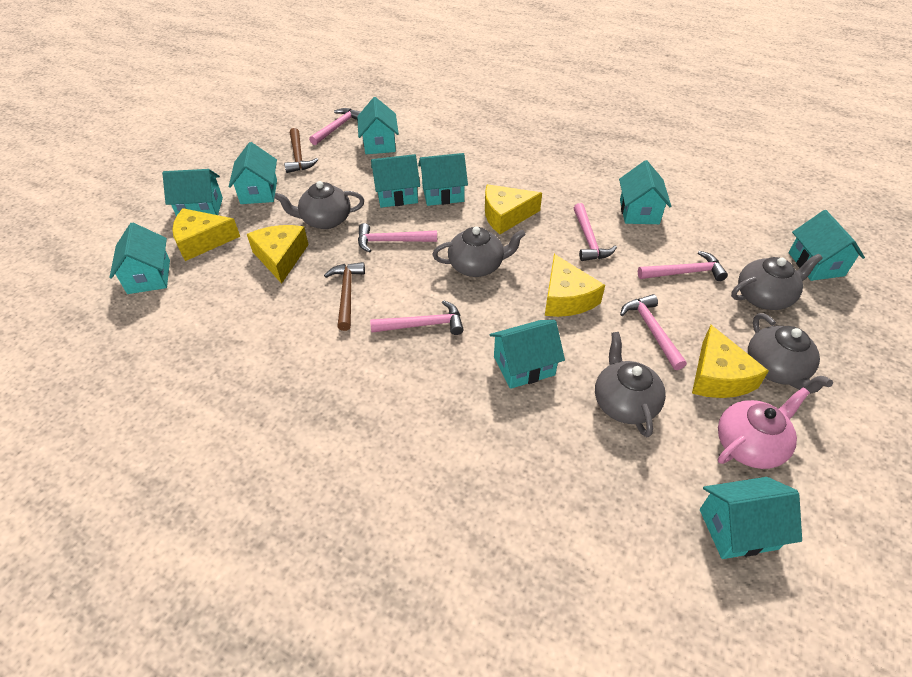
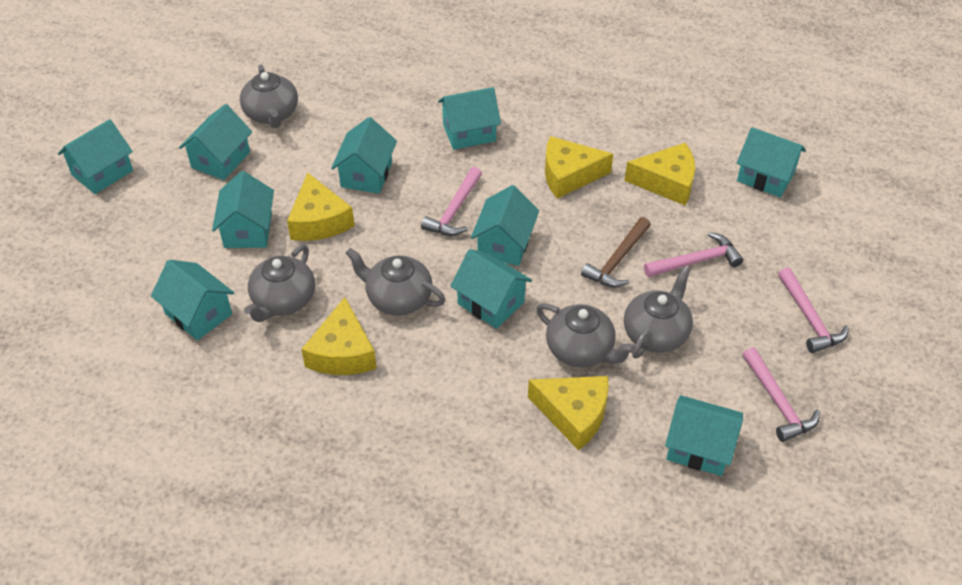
brown hammer: 2 -> 1
pink hammer: 6 -> 4
pink teapot: 1 -> 0

